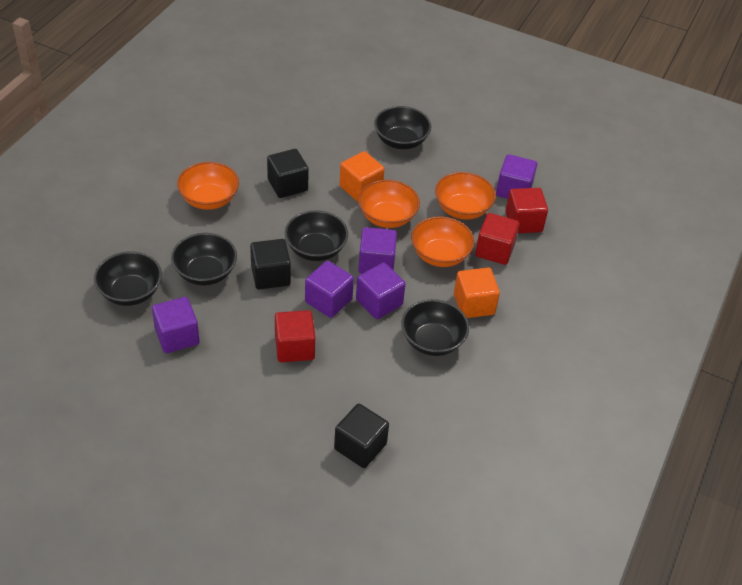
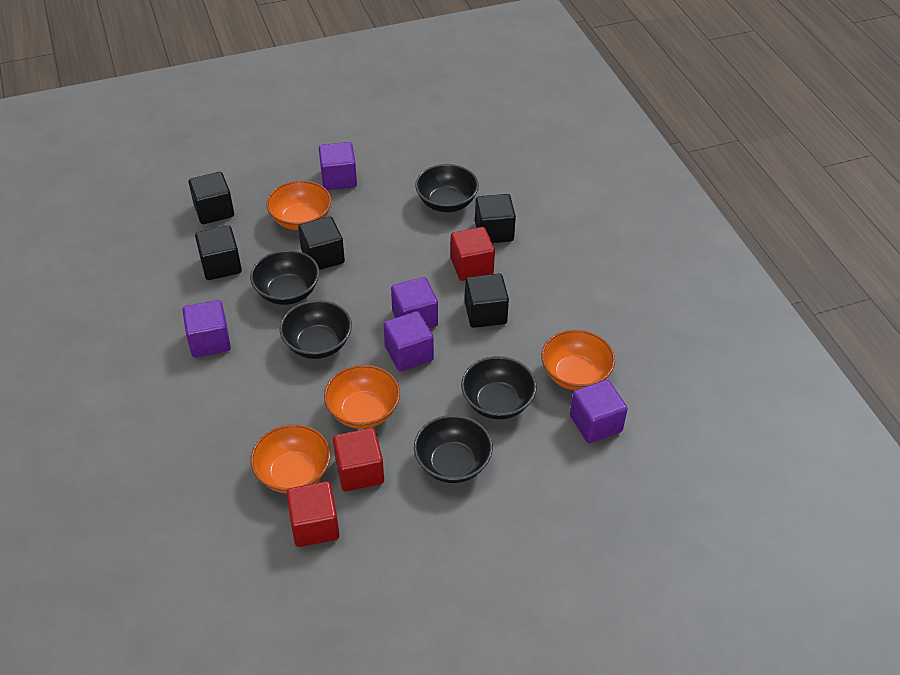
black cube: 3 -> 5
orange cube: 2 -> 0

